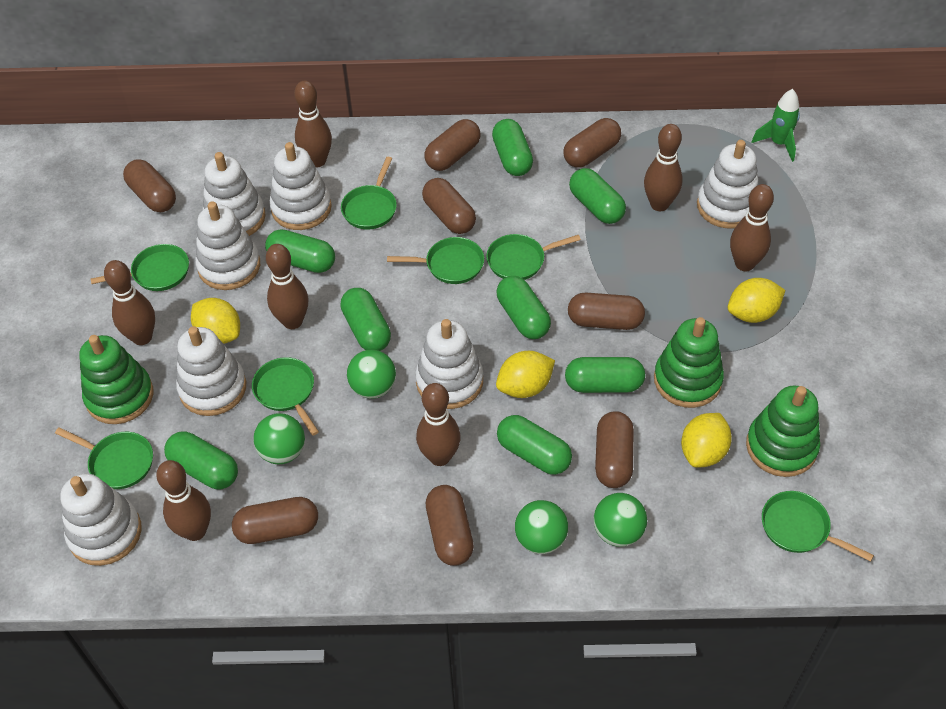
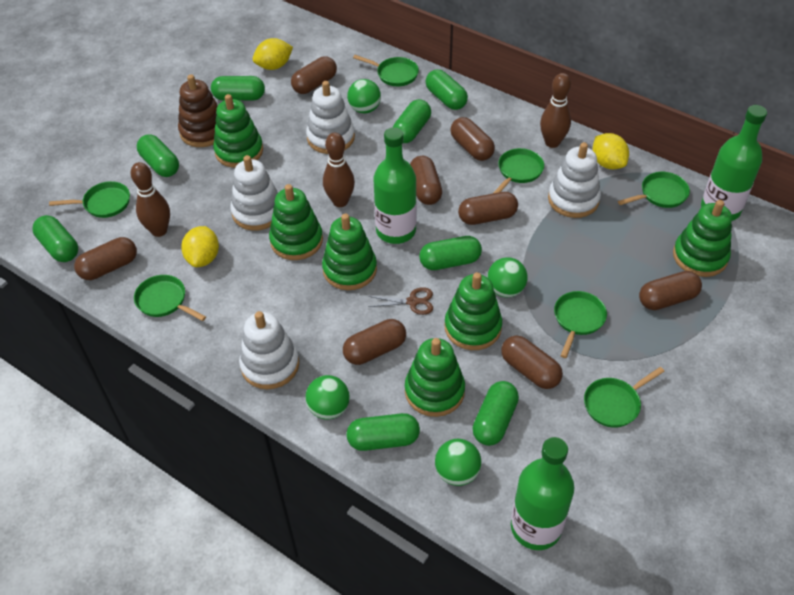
brown bowling pin: 7 -> 3
brown scissors: 0 -> 1
brown stacking toy: 0 -> 1
green bottle: 0 -> 3
green rocket: 1 -> 0
green stacking toy: 3 -> 6
white stacking toy: 7 -> 4
yellow lemon: 4 -> 3

